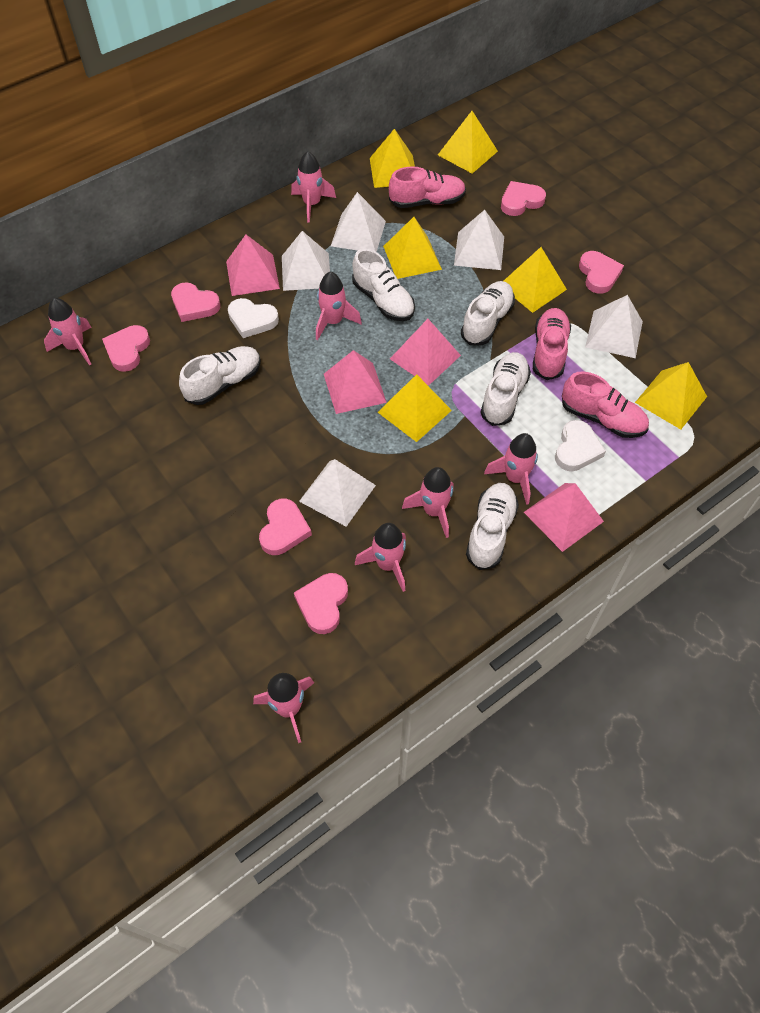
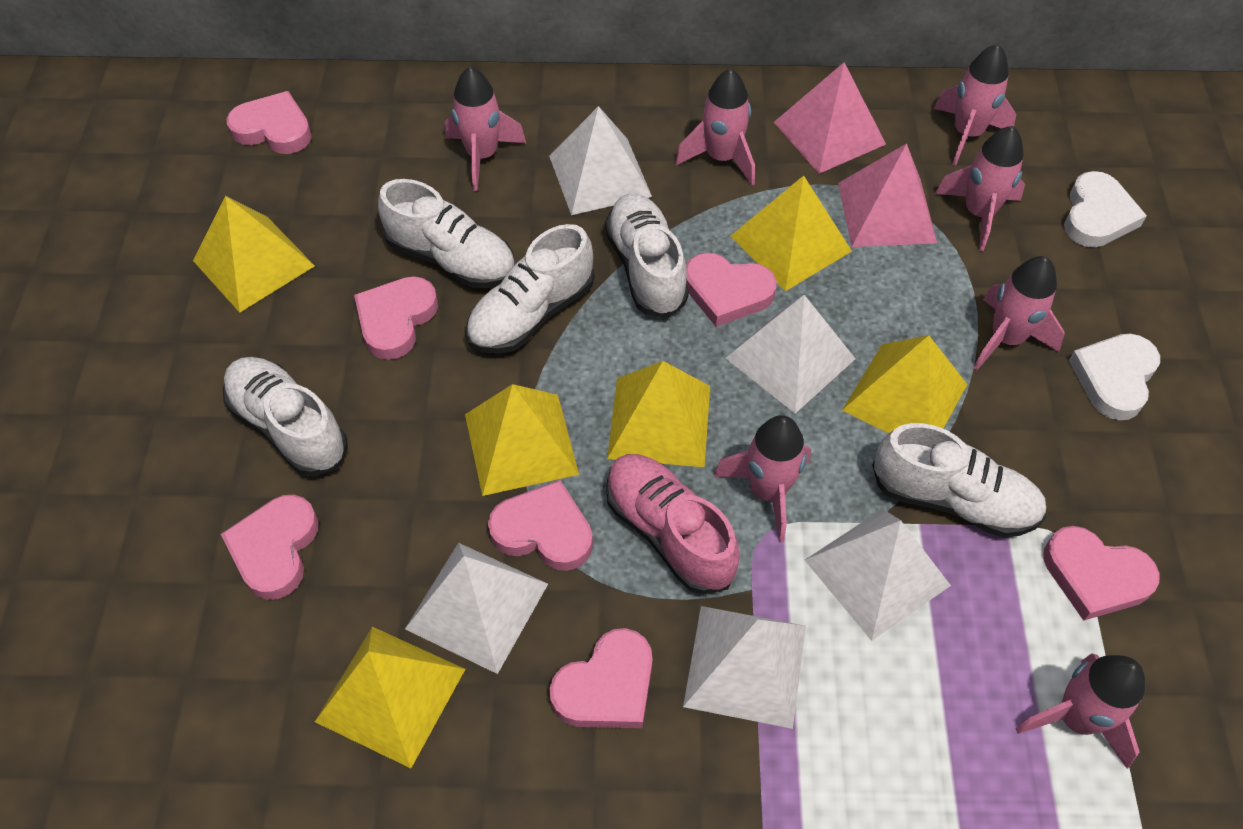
pink heart: 6 -> 7
pink pyramid: 4 -> 2
pink shoe: 3 -> 1

